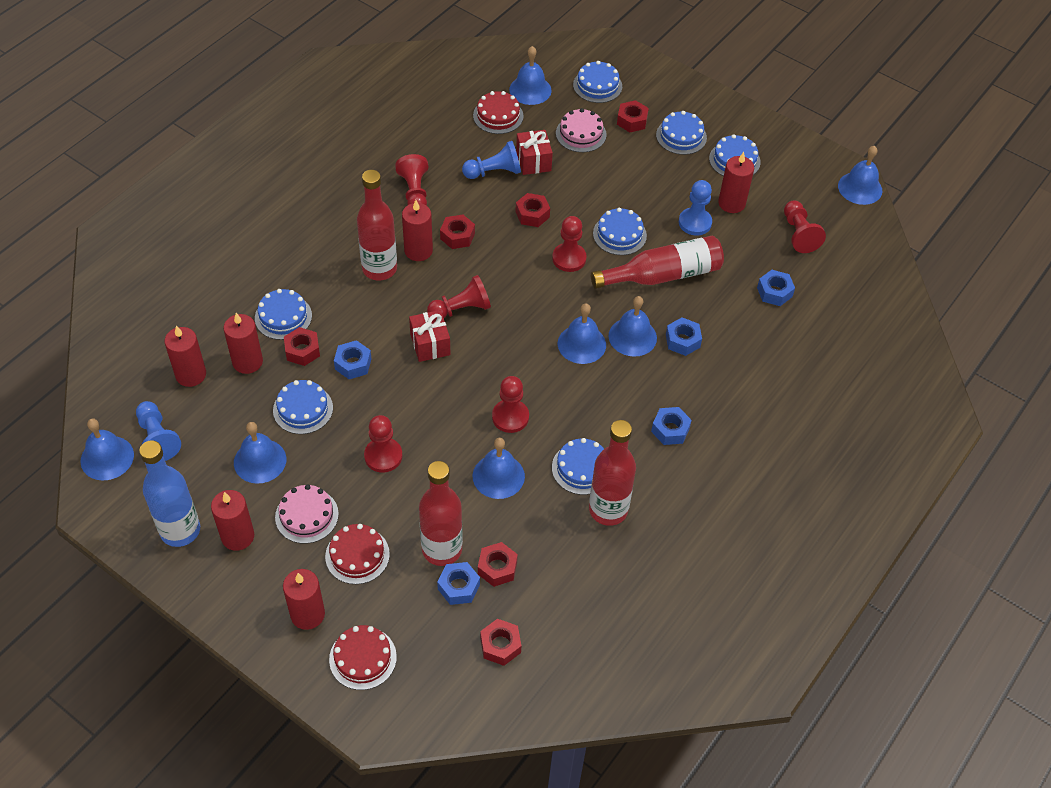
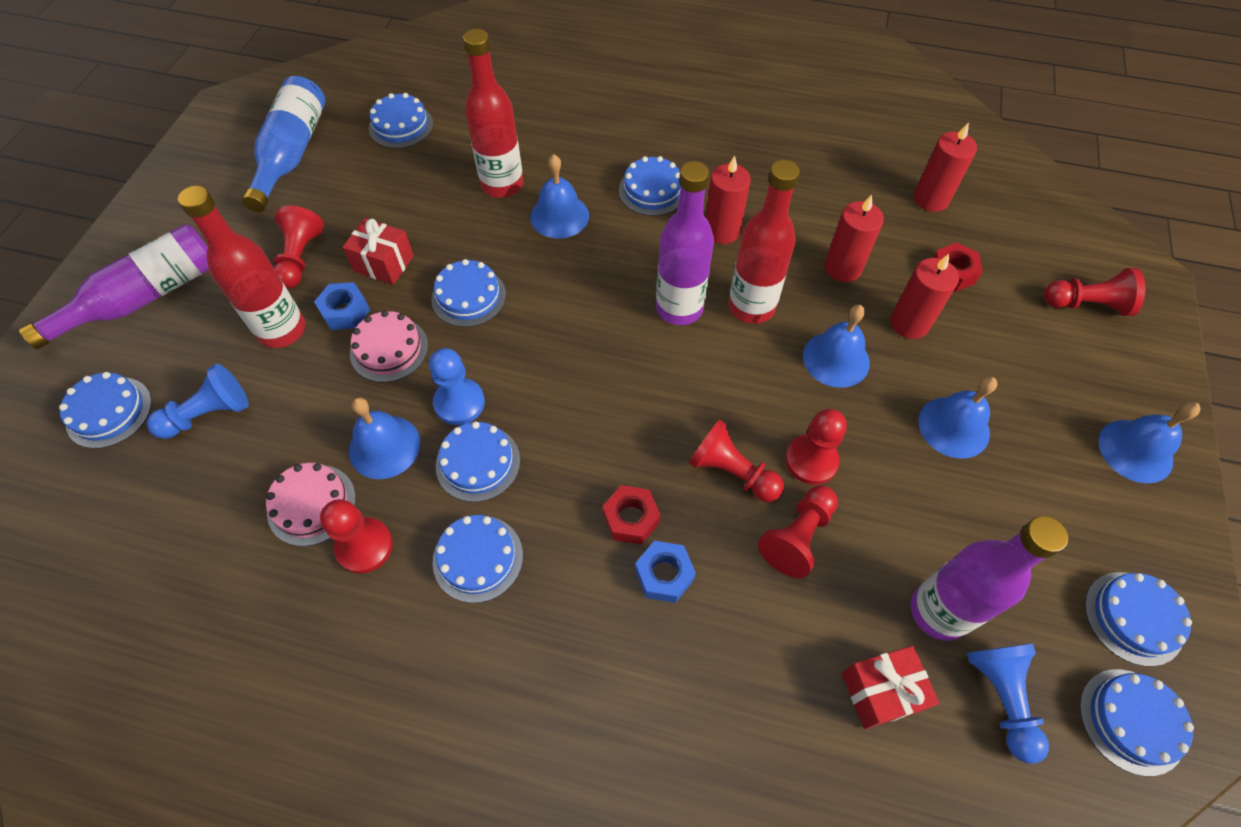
blue bell: 7 -> 5
blue cake: 7 -> 8
blue nut: 5 -> 2
purple bottle: 0 -> 3
red bottle: 4 -> 3
red cake: 3 -> 0
red candle: 6 -> 4
red nut: 6 -> 2

